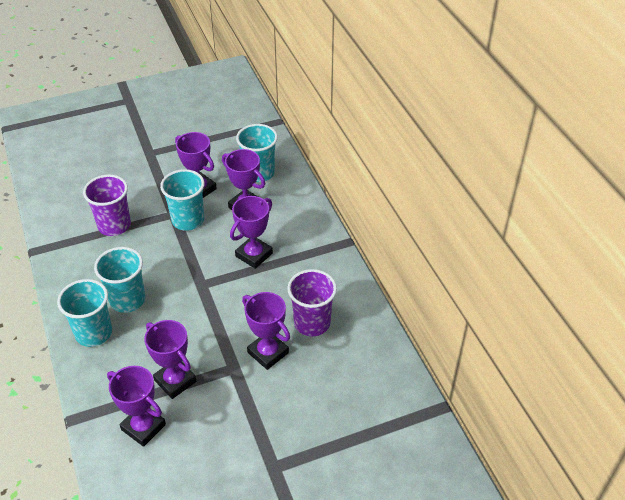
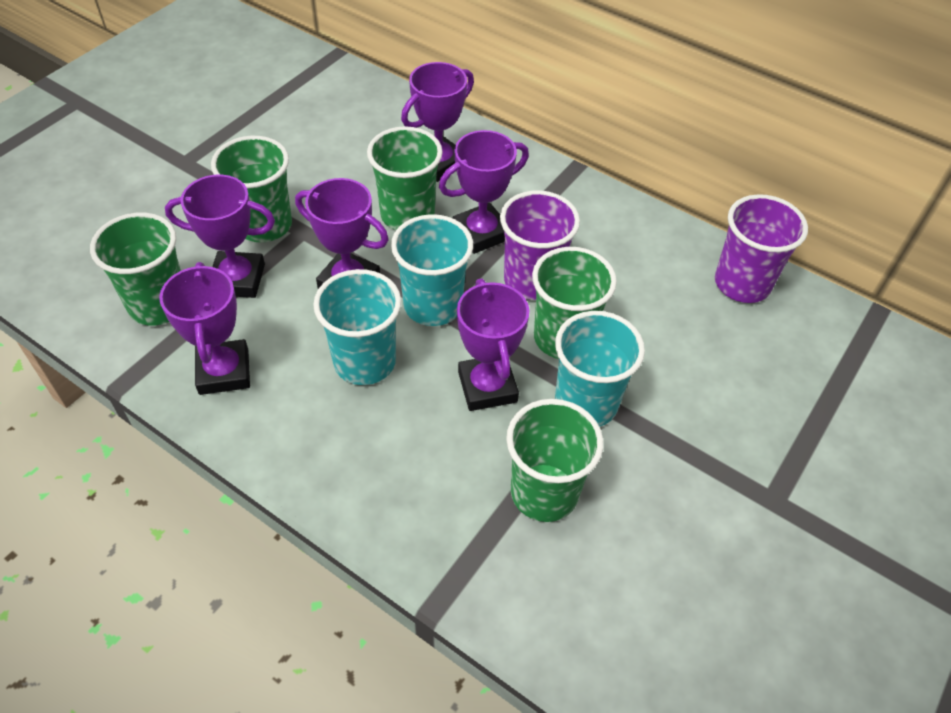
green cup: 0 -> 5
turquoise cup: 4 -> 3

